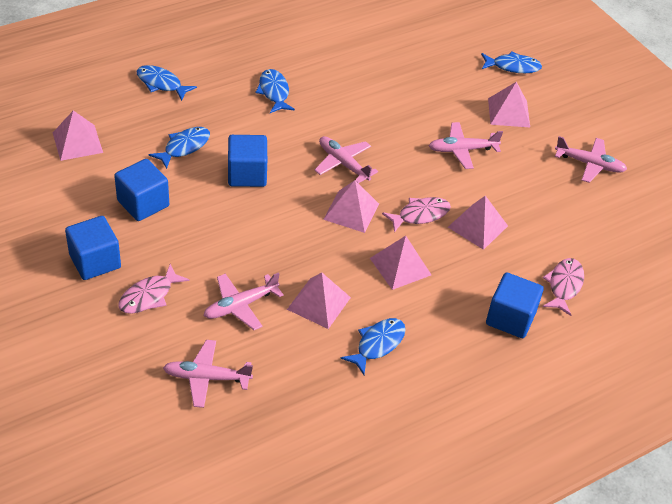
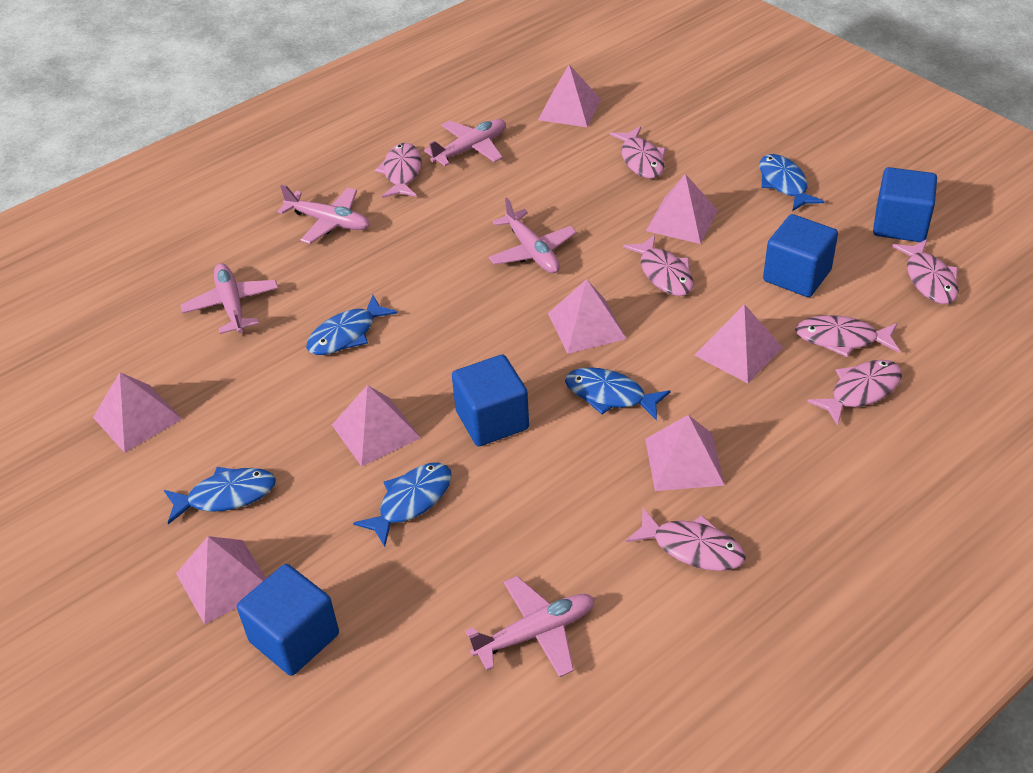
pink fish: 3 -> 7
pink pyramid: 6 -> 8

